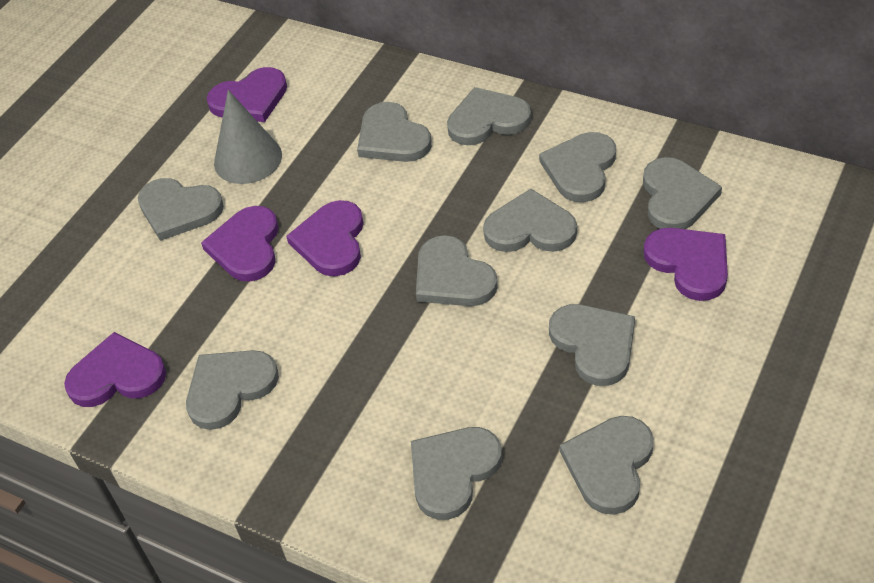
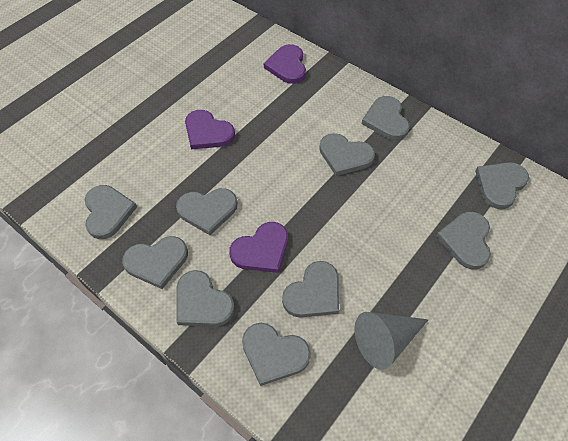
grey heart: 11 -> 10
purple heart: 5 -> 3

